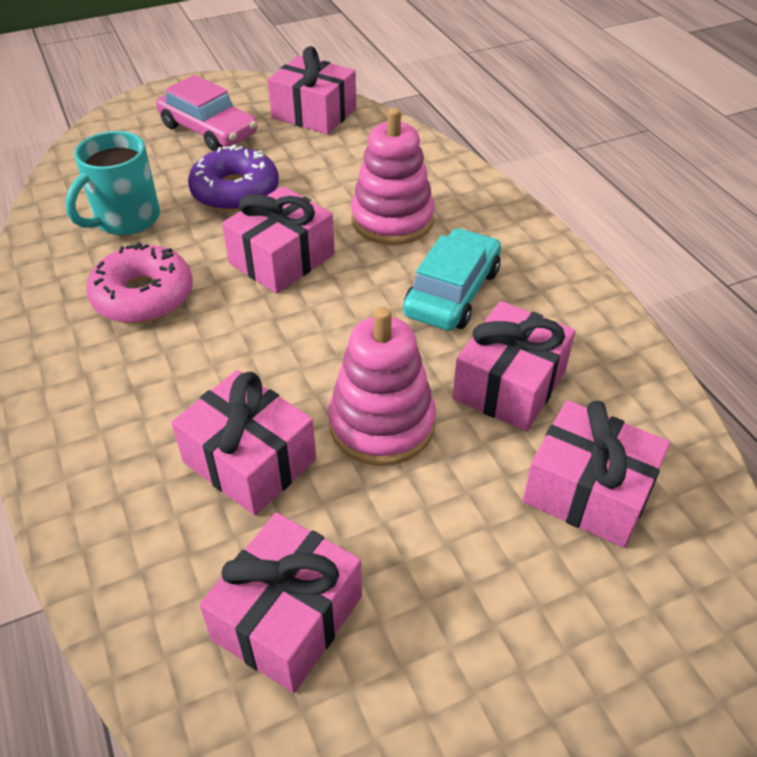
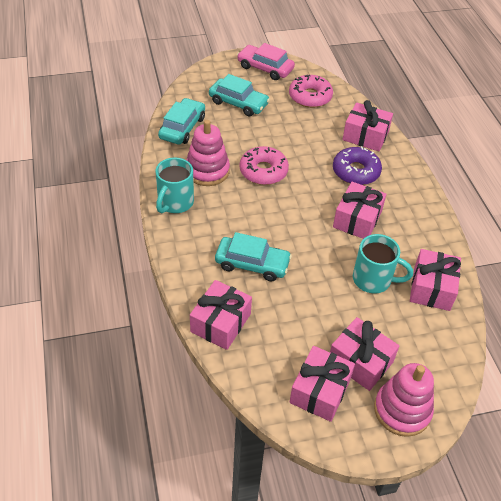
pink donut: 1 -> 2
turquoise car: 1 -> 3
turquoise mug: 1 -> 2

